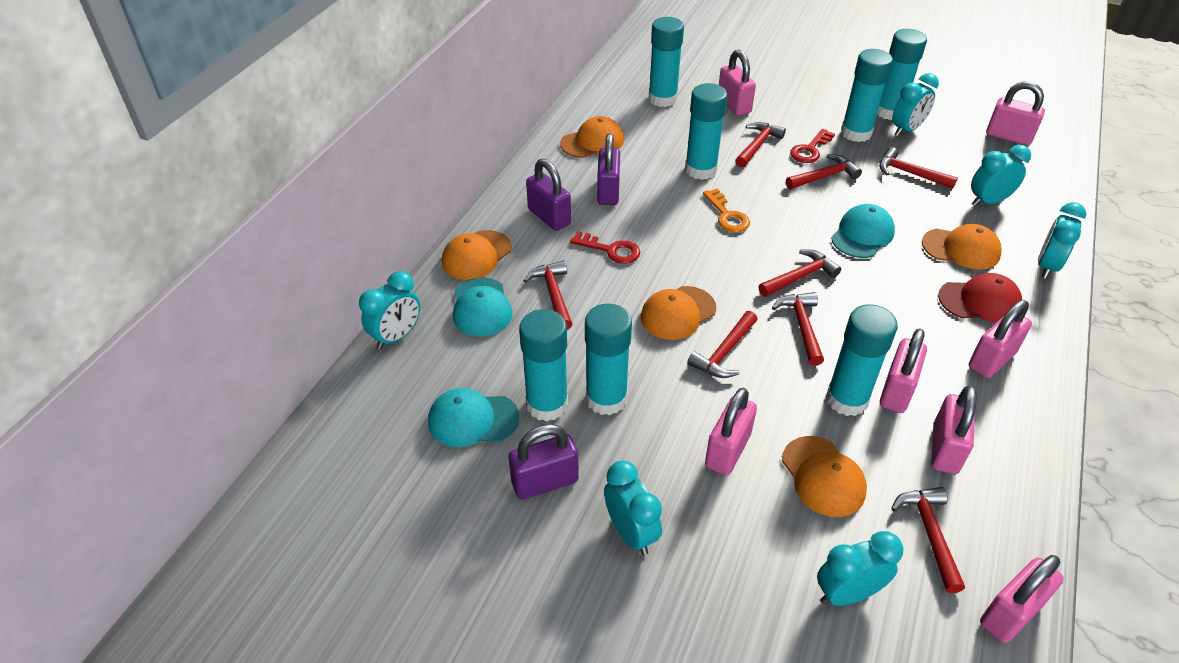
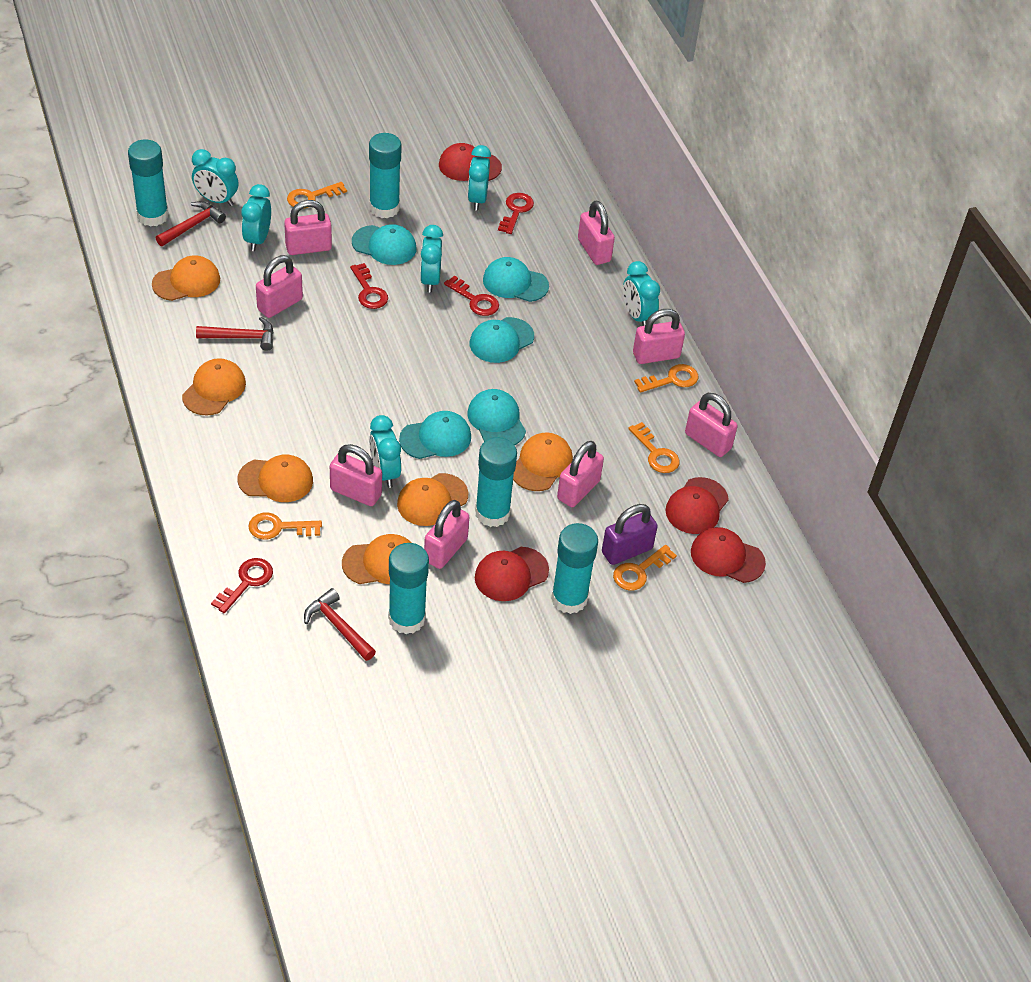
orange cap: 5 -> 6
orange key: 1 -> 5
pink padlock: 7 -> 8
purple padlock: 3 -> 1
red cap: 1 -> 4
red hammer: 8 -> 3
red key: 2 -> 4
turquoise cap: 3 -> 5
turquoise glue stick: 7 -> 5

